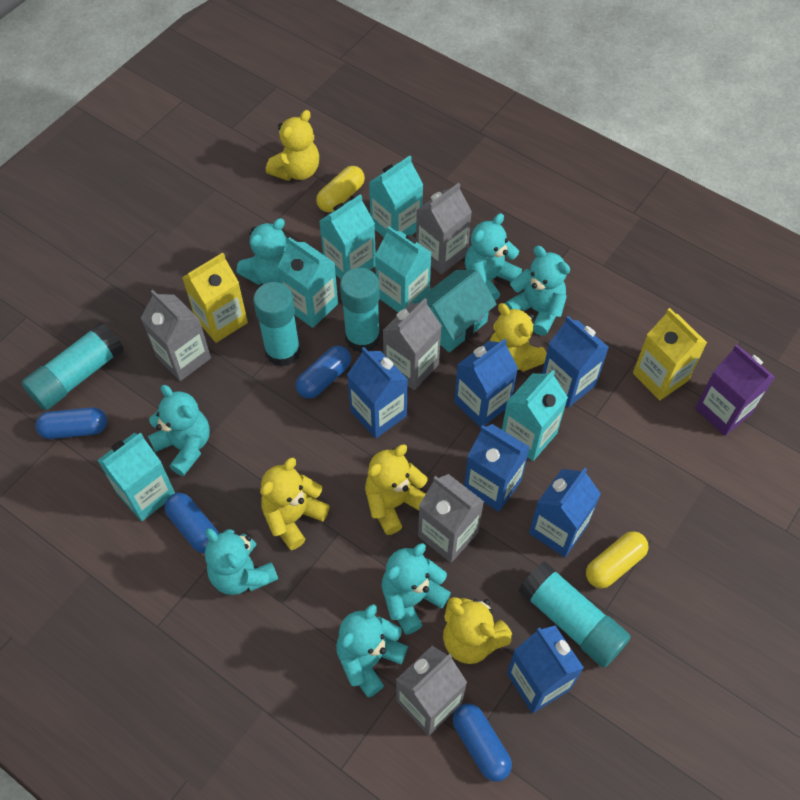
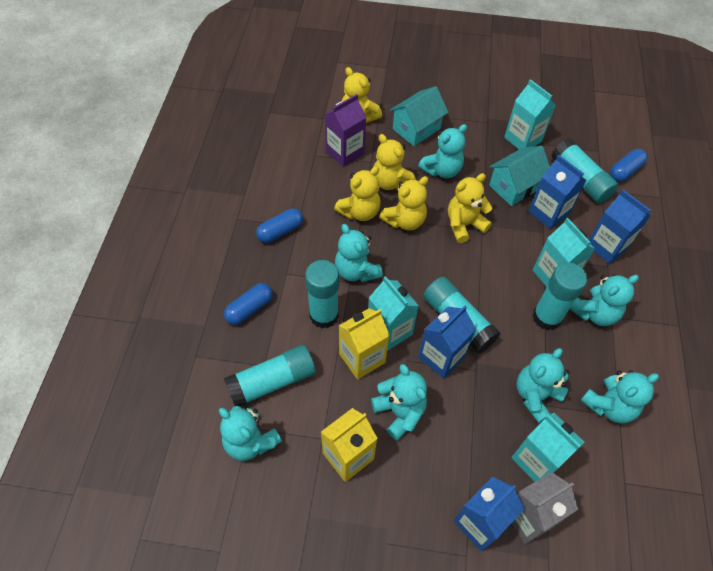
blue capsule: 4 -> 3
blue carton: 6 -> 4
grey carton: 5 -> 1
turquoise carton: 6 -> 4
turquoise glue stick: 4 -> 5
turquoise house: 1 -> 2
yellow capsule: 2 -> 0

